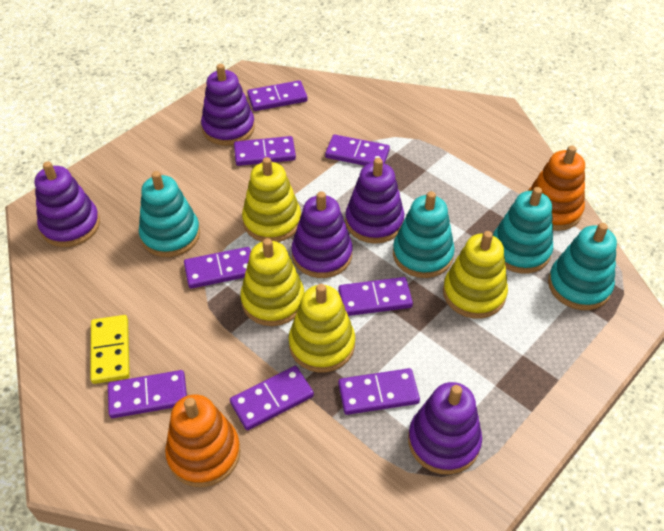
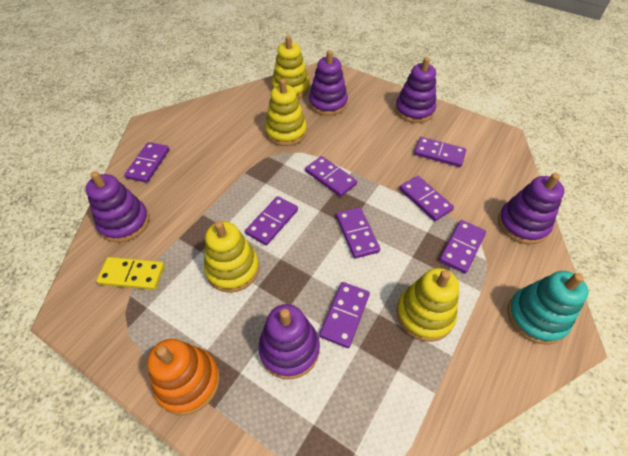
orange stacking toy: 2 -> 1
turquoise stacking toy: 4 -> 1

